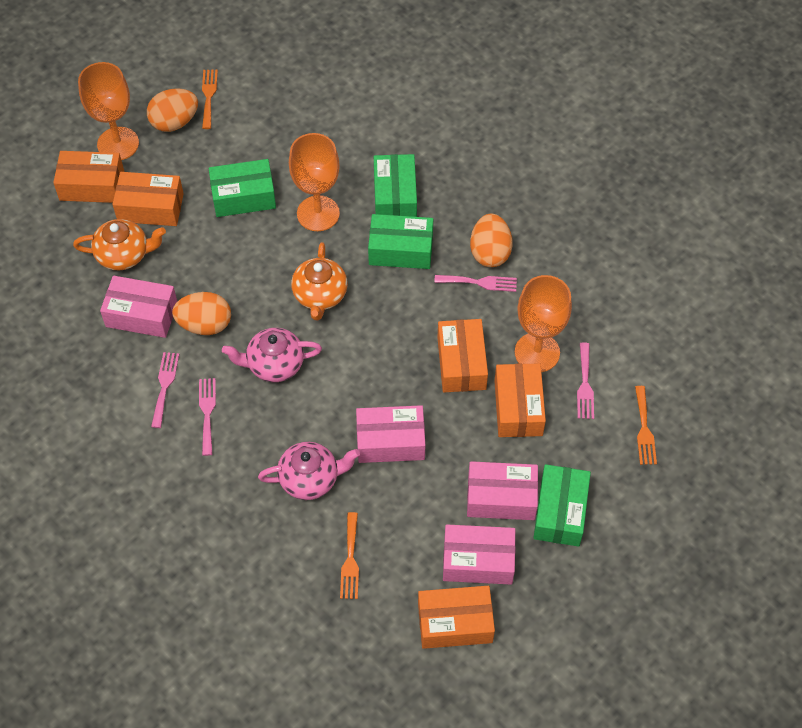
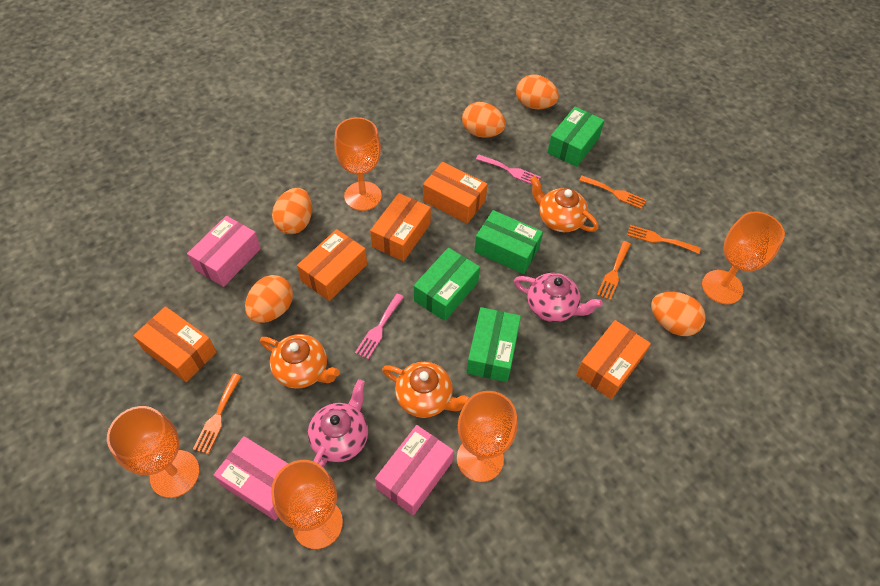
orange egg: 3 -> 5
orange fork: 3 -> 4
orange goblet: 3 -> 5
orange teapot: 2 -> 3
pink box: 4 -> 3
pink fork: 4 -> 2

